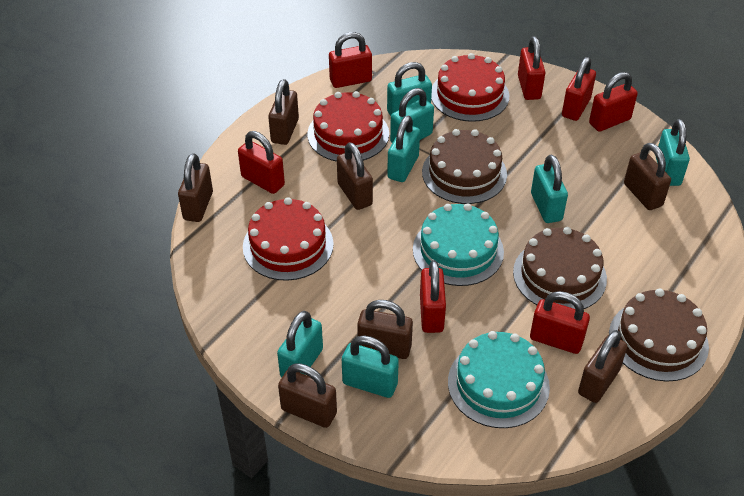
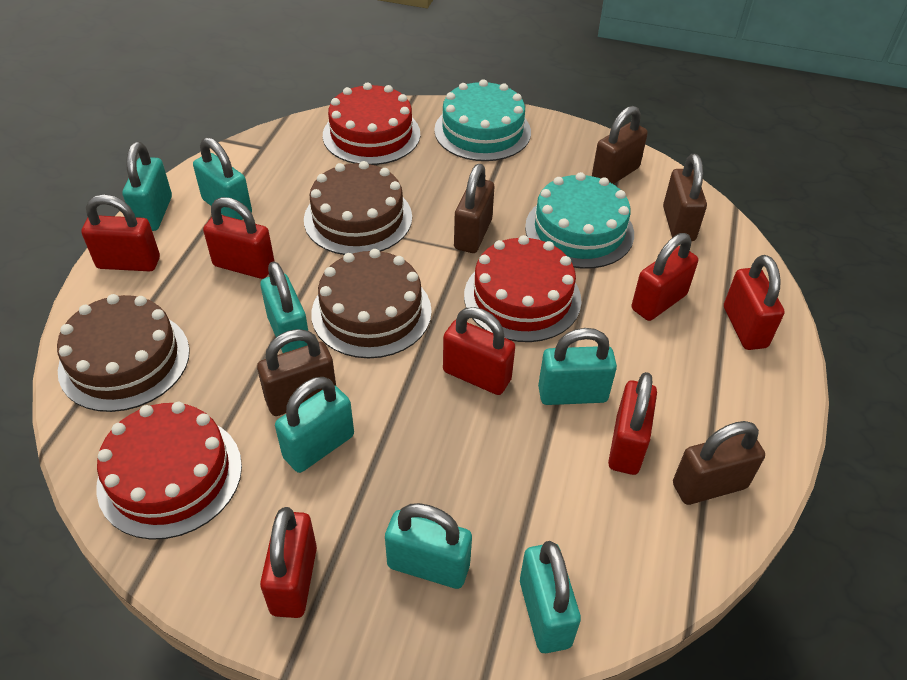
brown padlock: 7 -> 5

